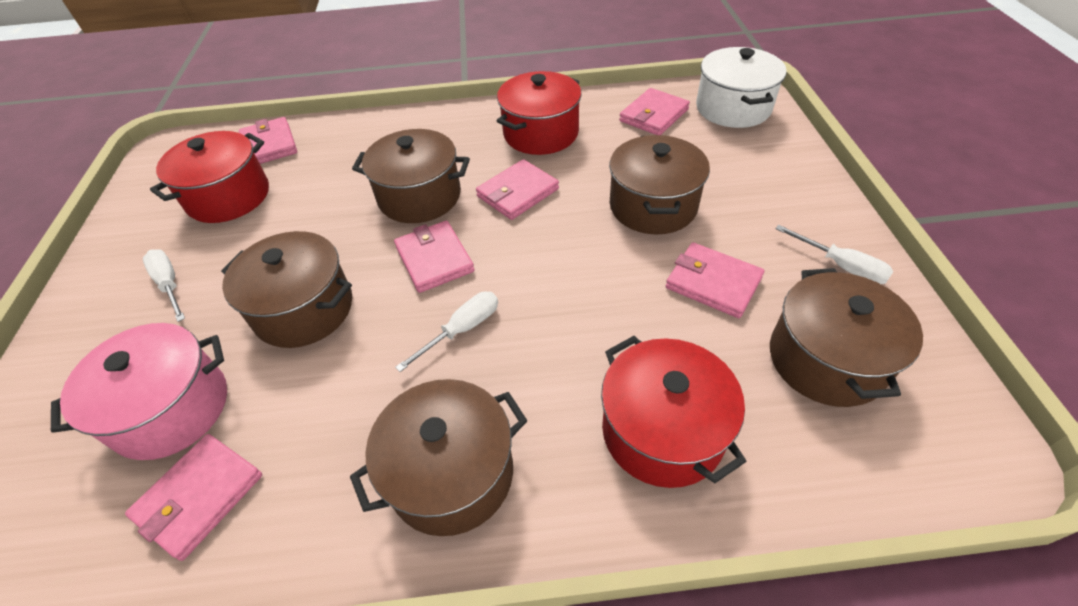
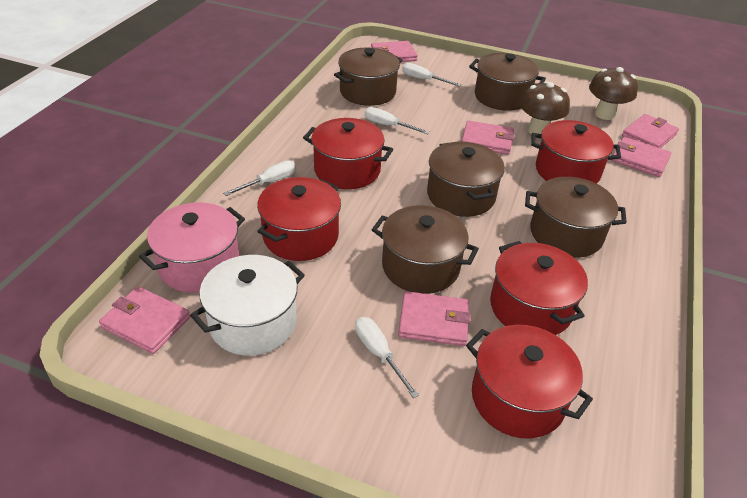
brown mushroom: 0 -> 2
red pot: 3 -> 5
white screwdriver: 3 -> 4

